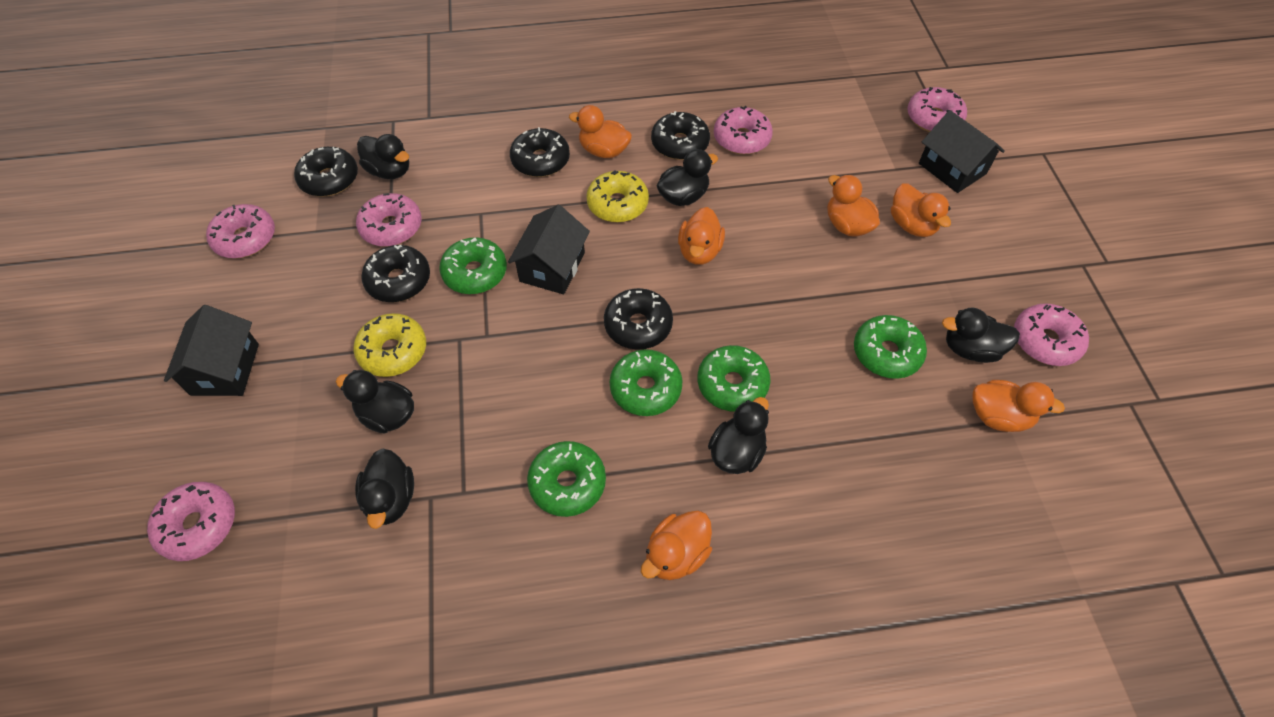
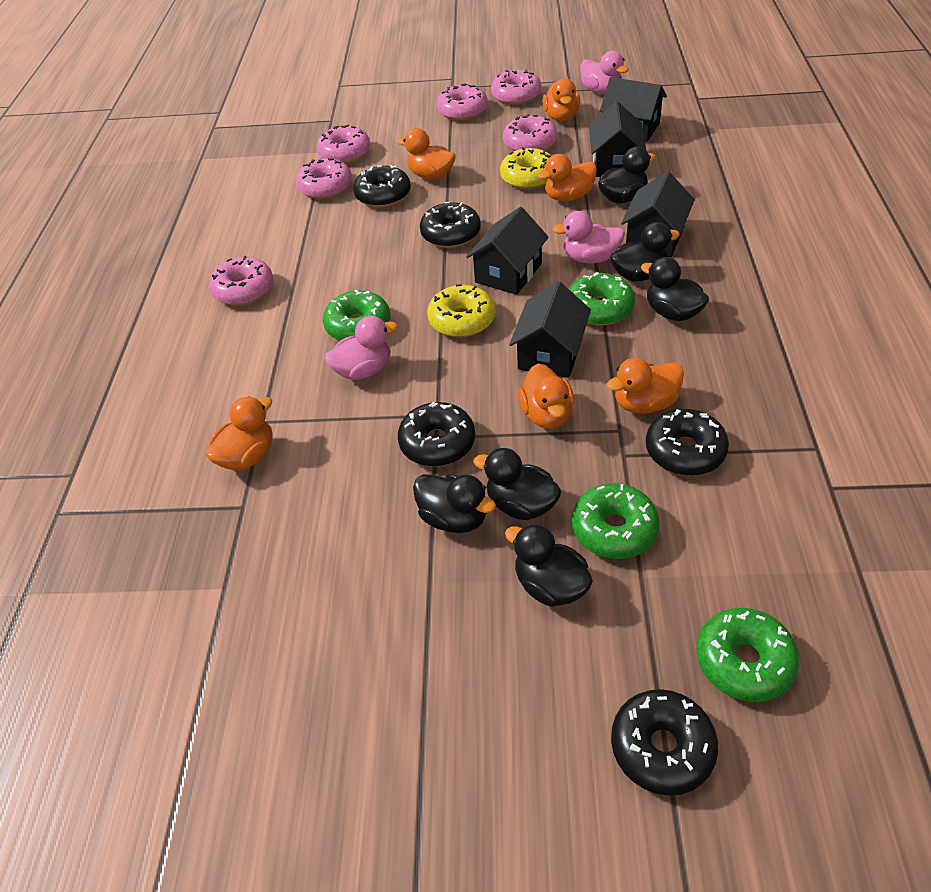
black house: 3 -> 5
green donut: 5 -> 4
pink duck: 0 -> 3

